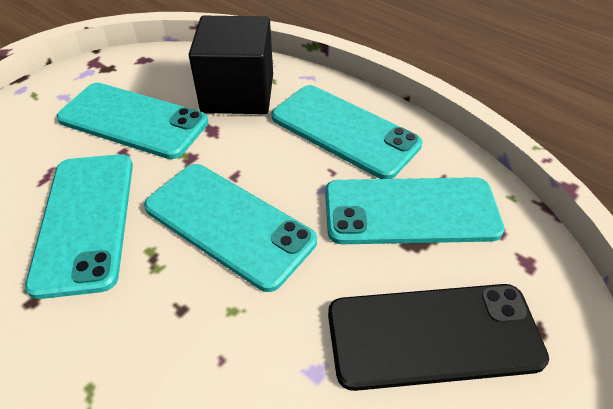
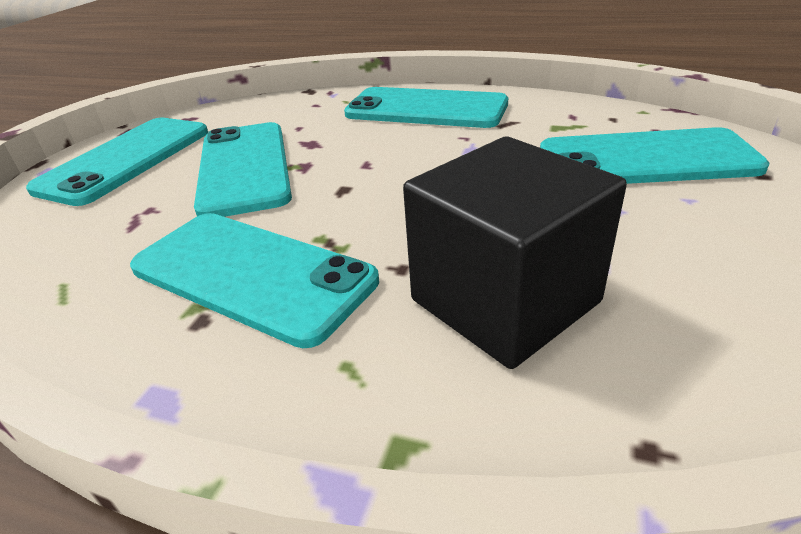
black phone: 1 -> 0

